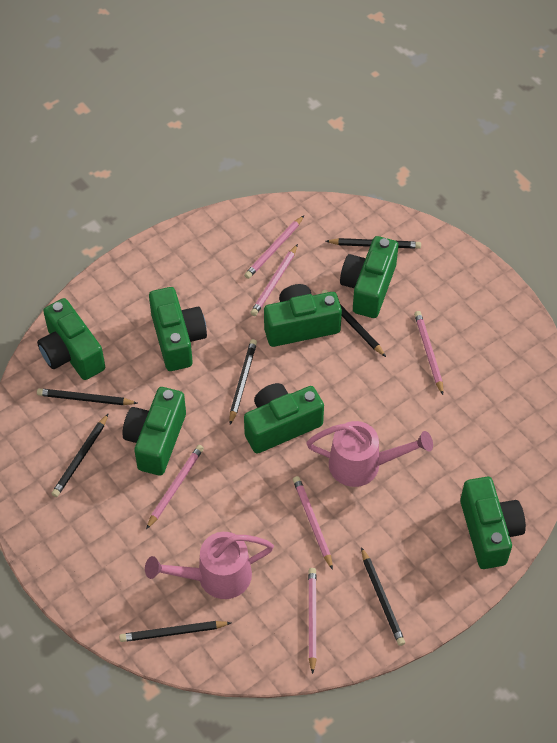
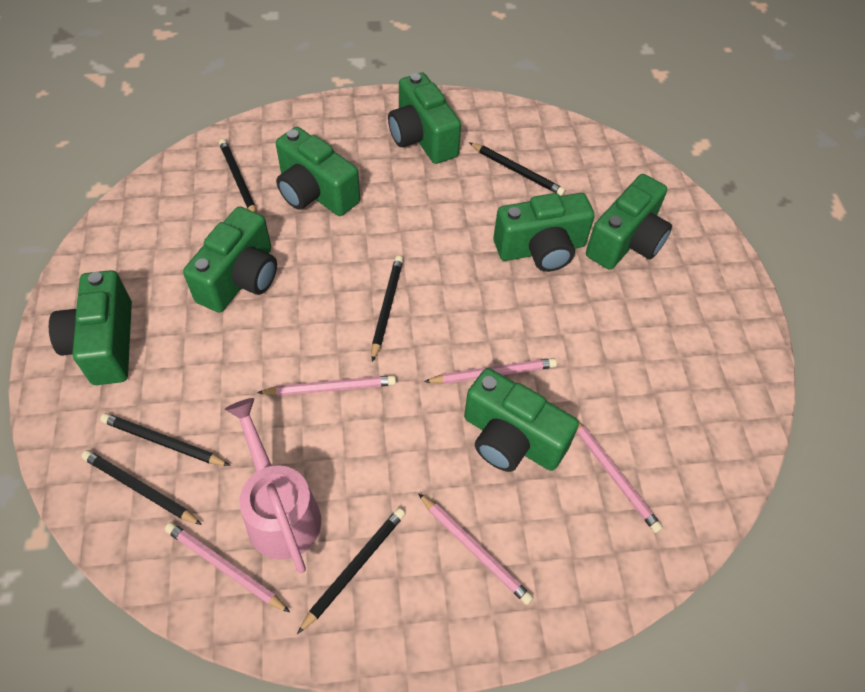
black pencil: 7 -> 6
pink pencil: 6 -> 5
pink watering can: 2 -> 1

